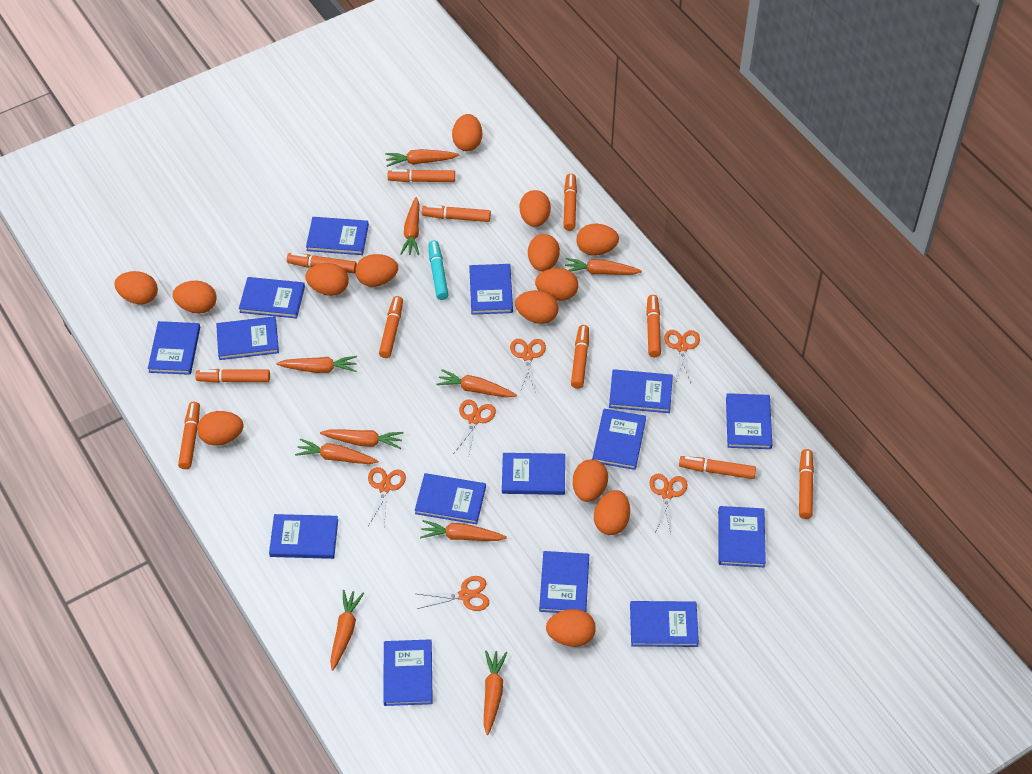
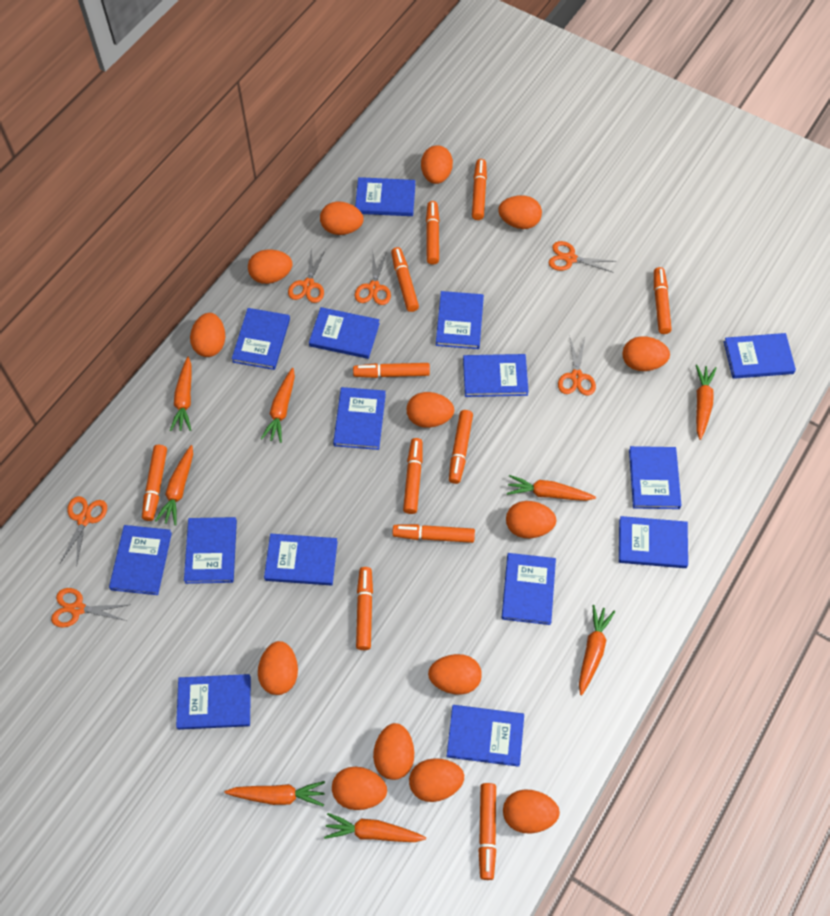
orange carrot: 10 -> 8
turquoise marker: 1 -> 0

